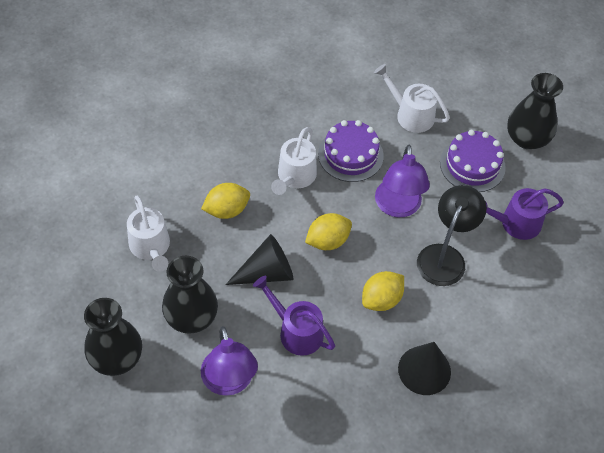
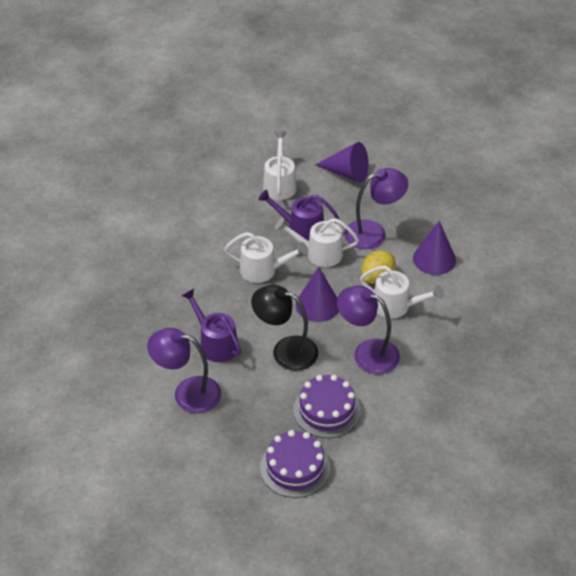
black cone: 2 -> 0
black vase: 3 -> 0
purple cone: 0 -> 3
purple lamp: 2 -> 3
white watering can: 3 -> 4
yellow lemon: 3 -> 1

